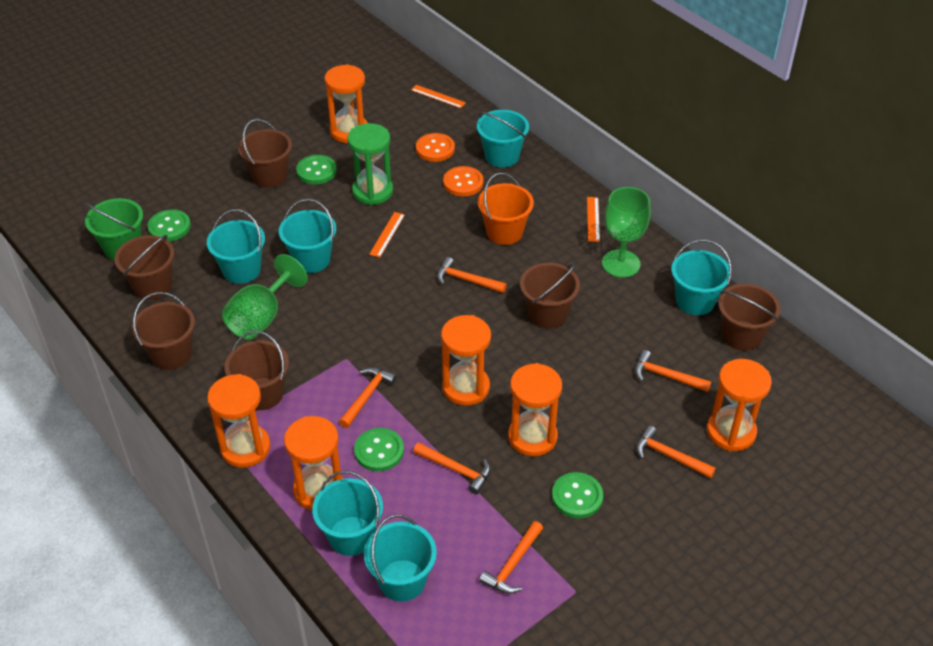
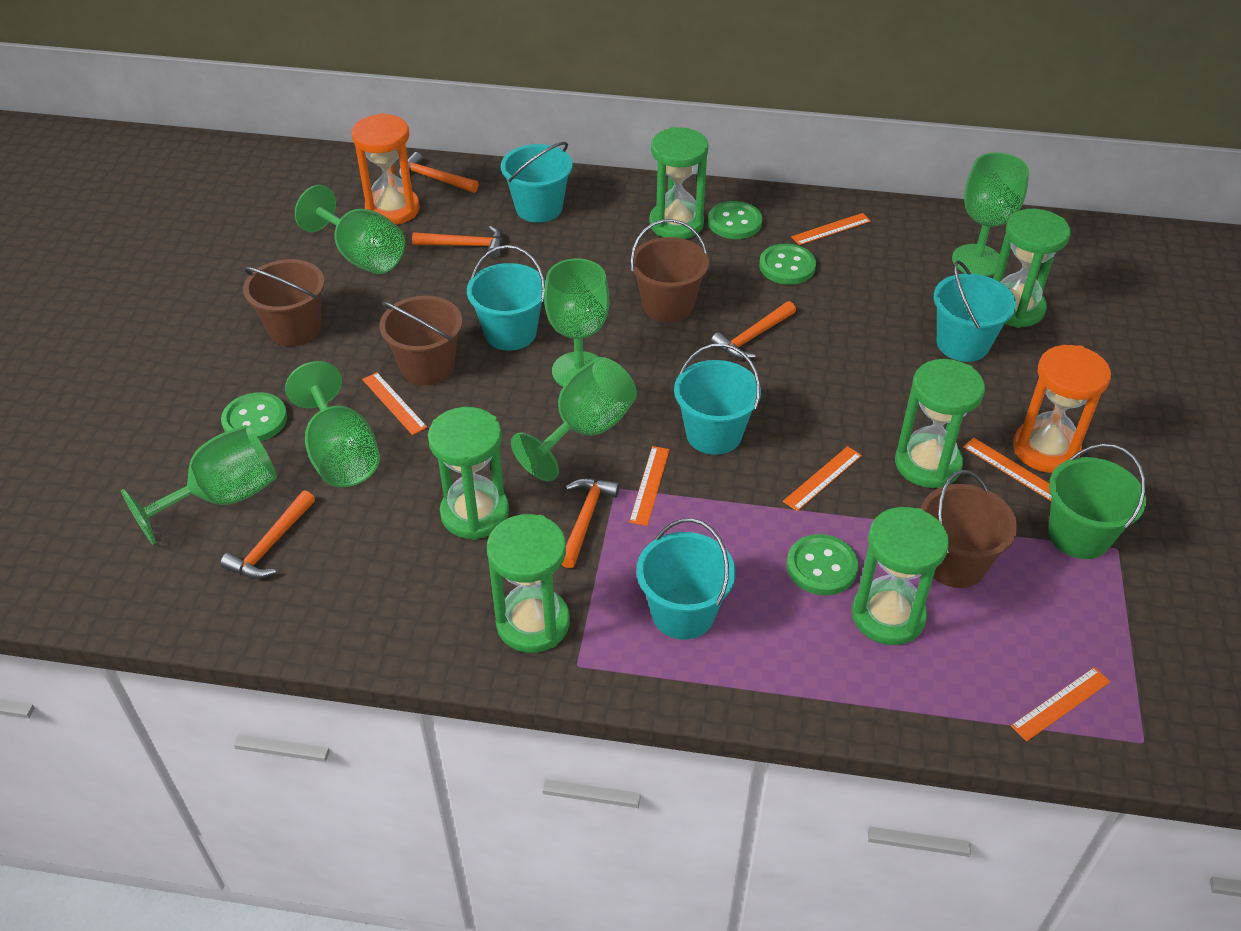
brown bucket: 6 -> 4
green goblet: 2 -> 6
green hourglass: 1 -> 6
orange bucket: 1 -> 0
orange button: 2 -> 0
orange hammer: 6 -> 5
orange hourglass: 6 -> 2
orange ruler: 3 -> 6
turquoise bucket: 6 -> 5

